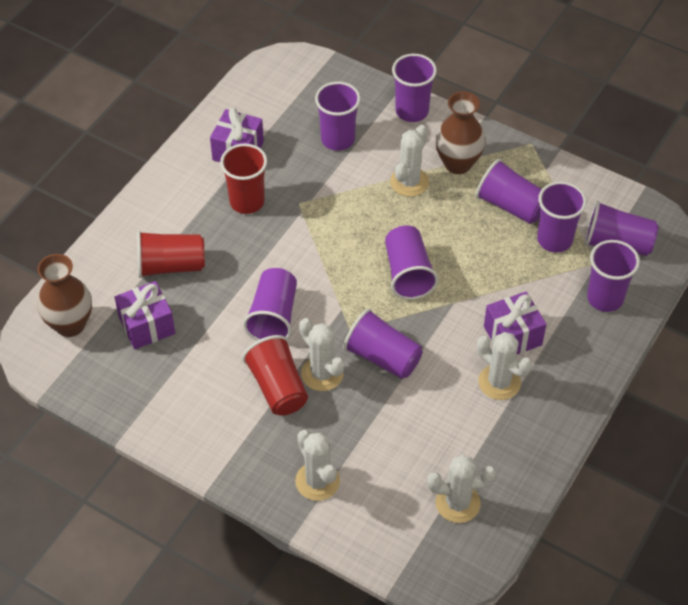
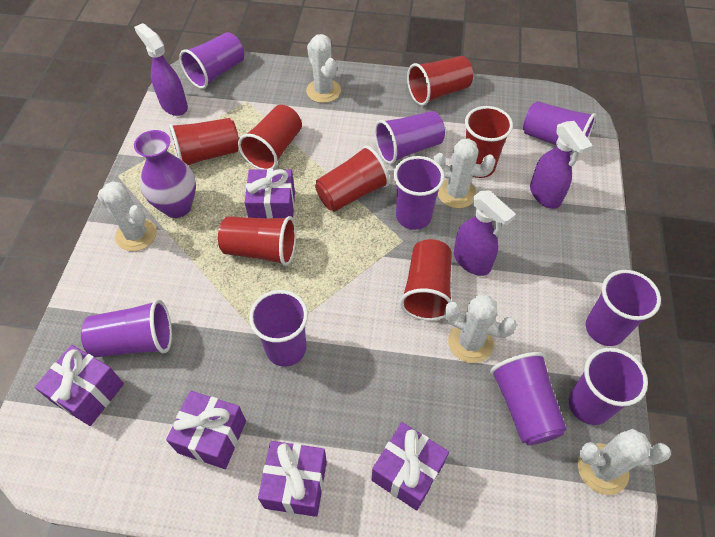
brown vase: 2 -> 0
purple gift: 3 -> 5
purple spray bottle: 0 -> 3
purple vase: 0 -> 1
red cup: 3 -> 7

